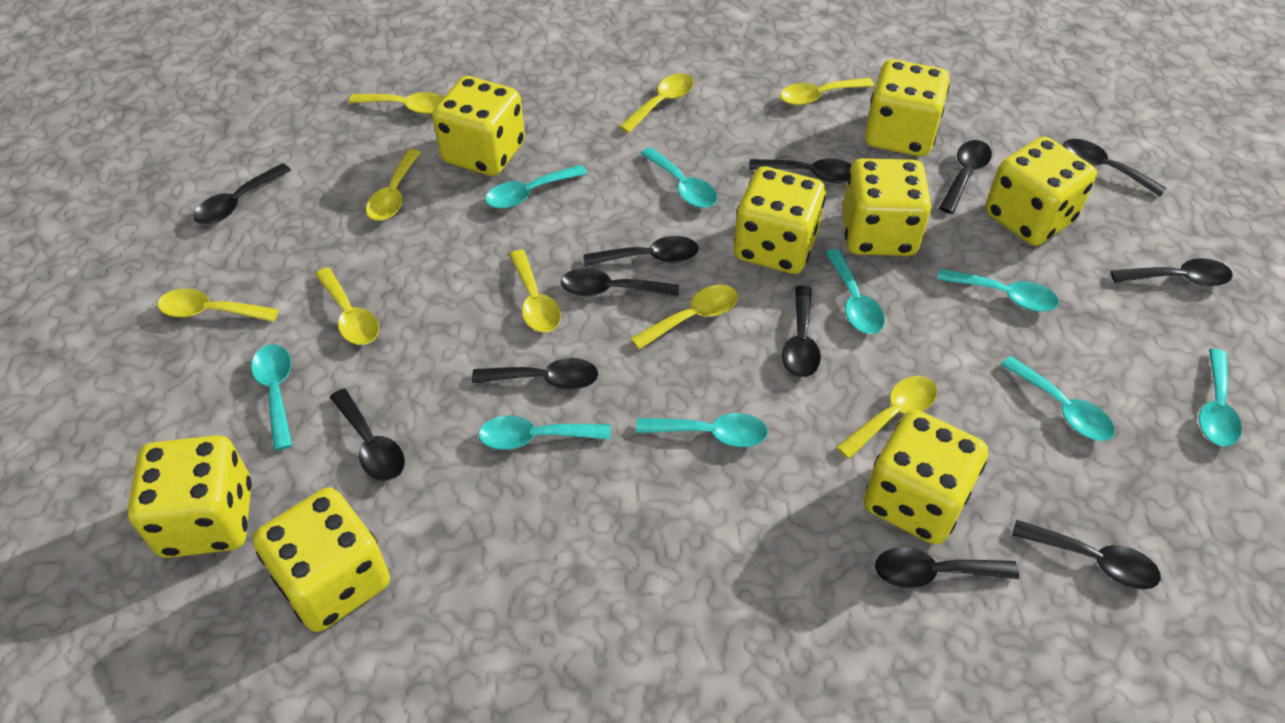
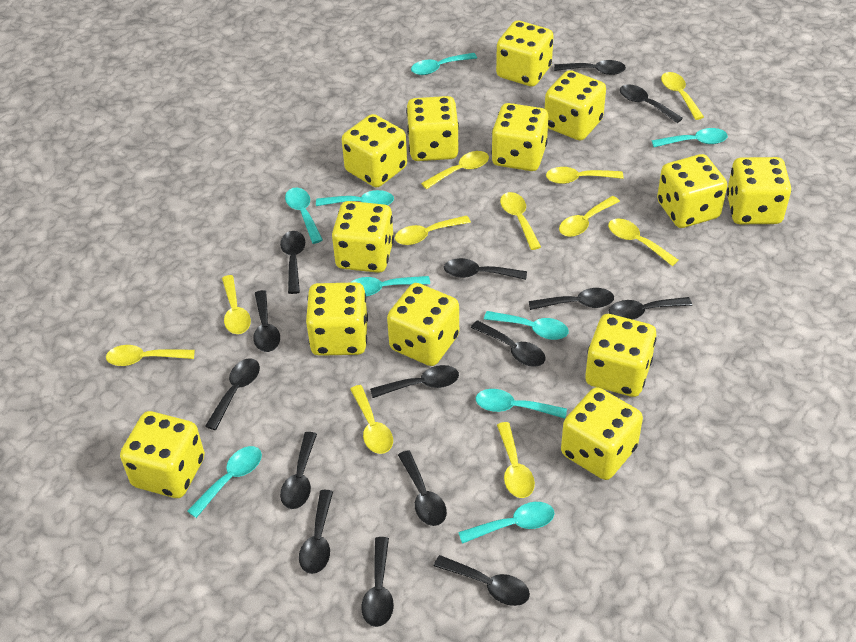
black spoon: 12 -> 15
yellow dice: 8 -> 13
yellow spoon: 9 -> 11

